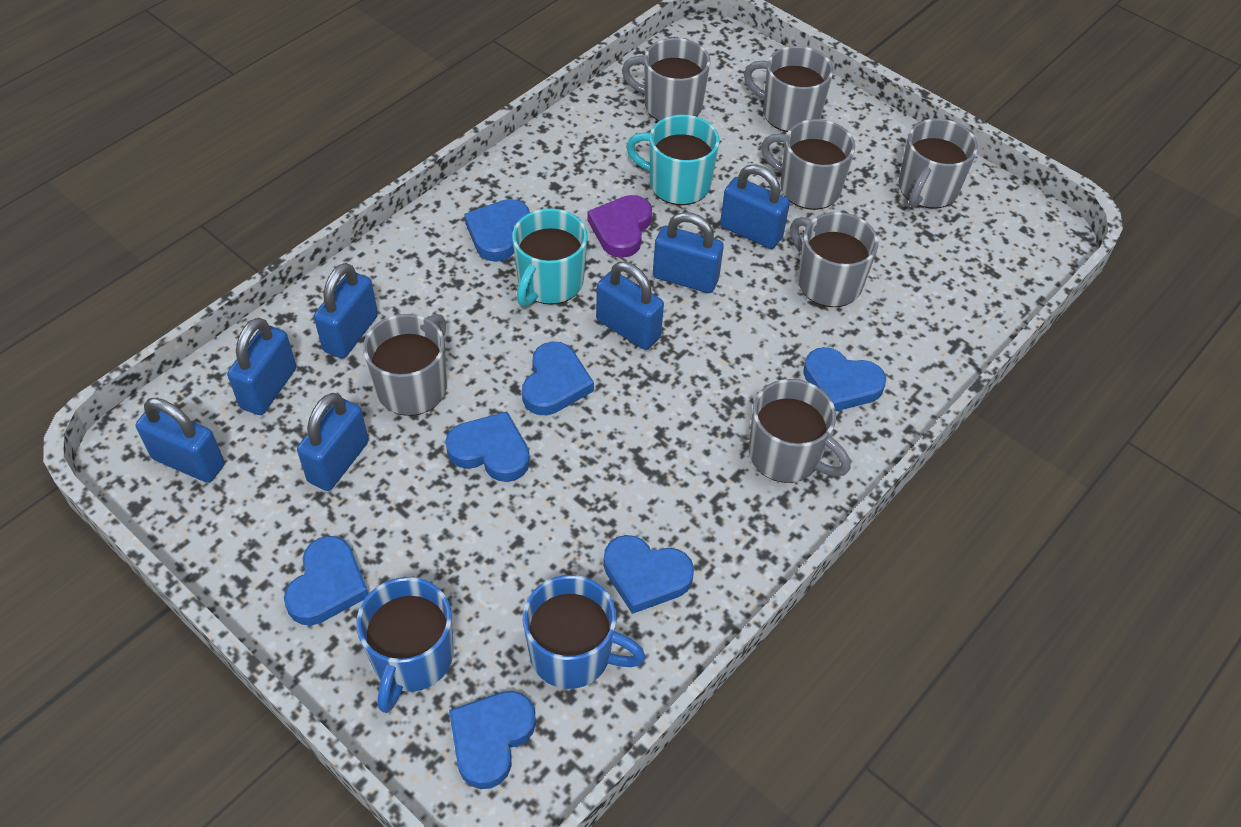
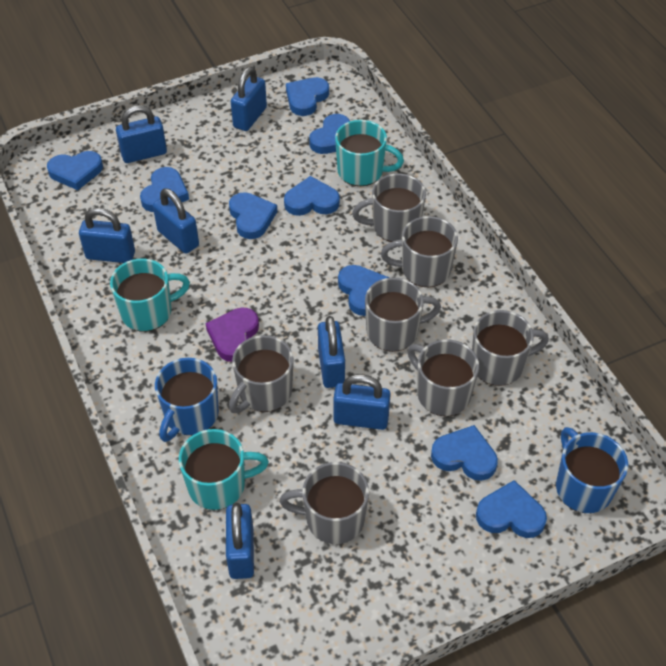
blue heart: 7 -> 9
turquoise mug: 2 -> 3

